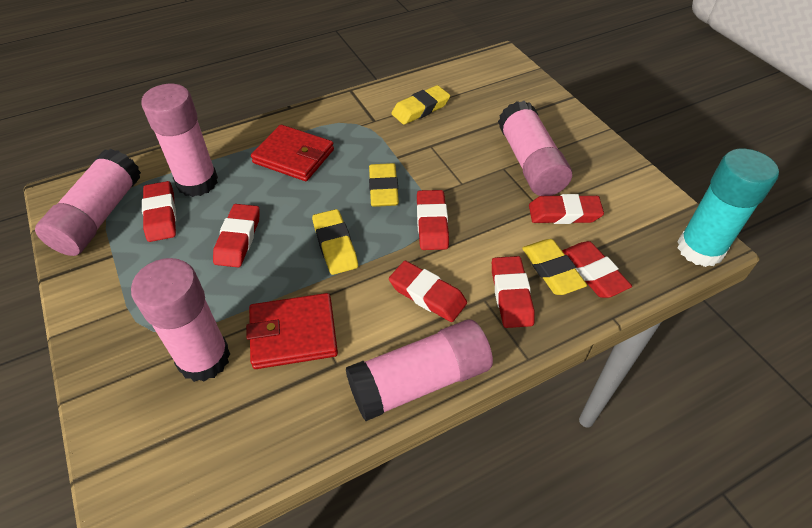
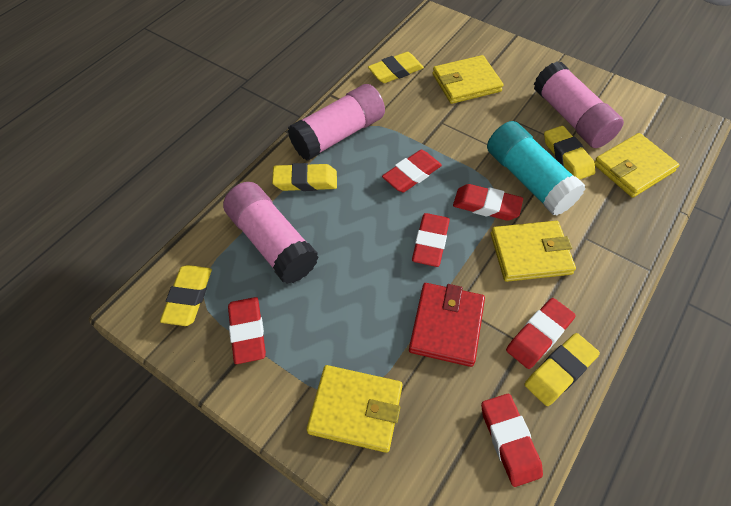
pink glue stick: 5 -> 3
red eraser: 7 -> 6
red wallet: 2 -> 1
yellow eraser: 4 -> 5
yellow wallet: 0 -> 4

